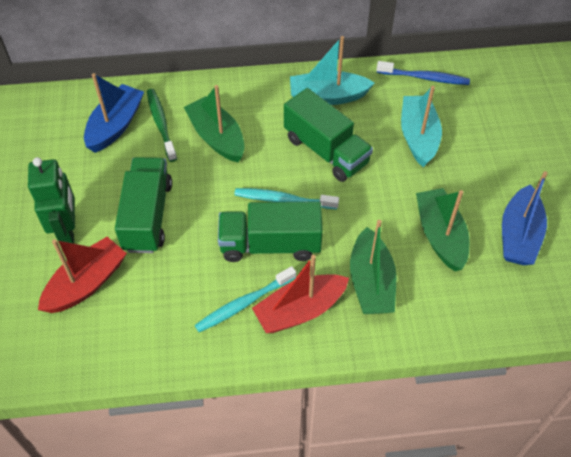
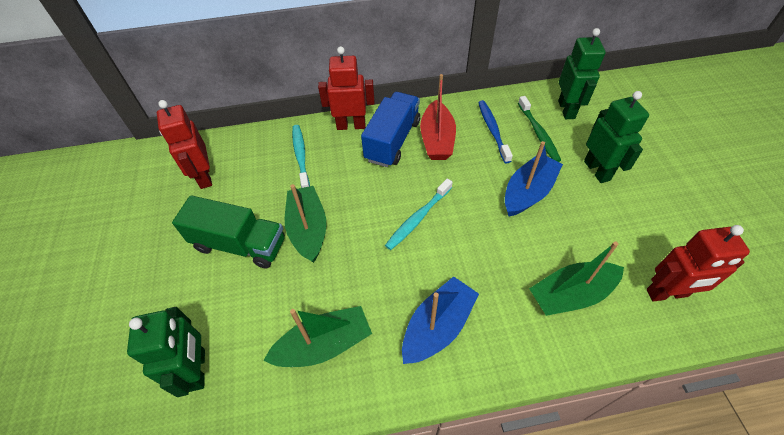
blue truck: 0 -> 1
green robot: 1 -> 3
green truck: 3 -> 1
red boat: 2 -> 1
red robot: 0 -> 3
turquoise boat: 2 -> 0

